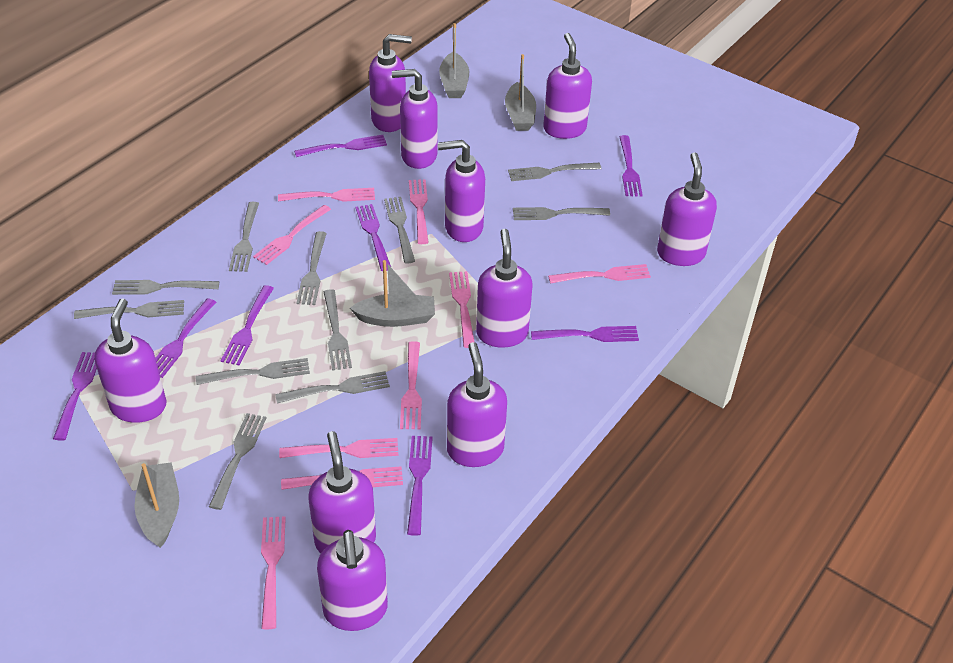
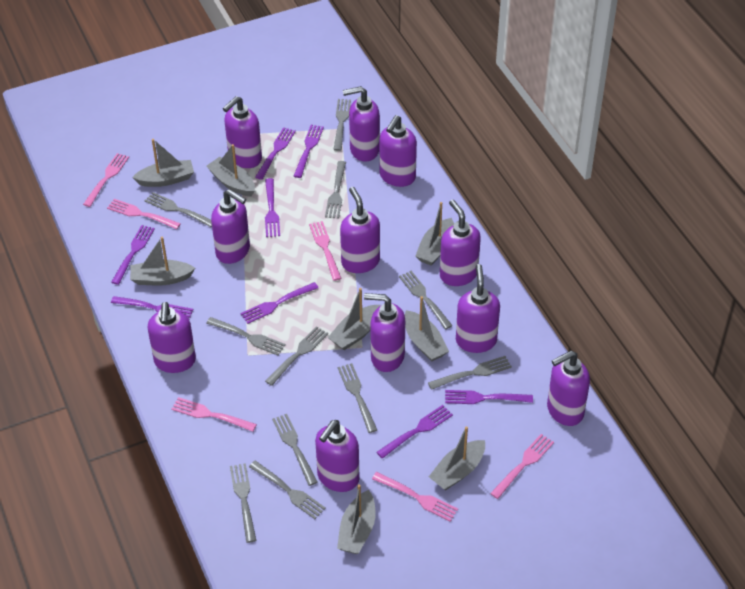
grey boat: 4 -> 8
pink fork: 9 -> 6
purple soap dispenser: 10 -> 11

